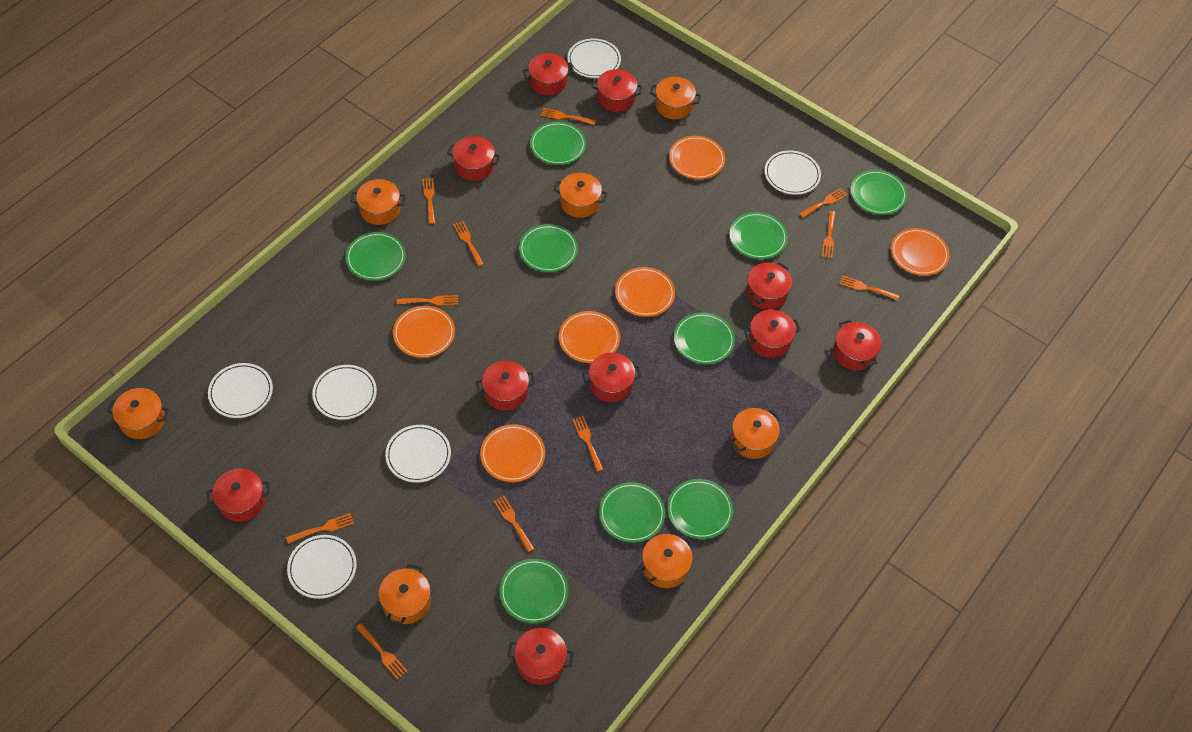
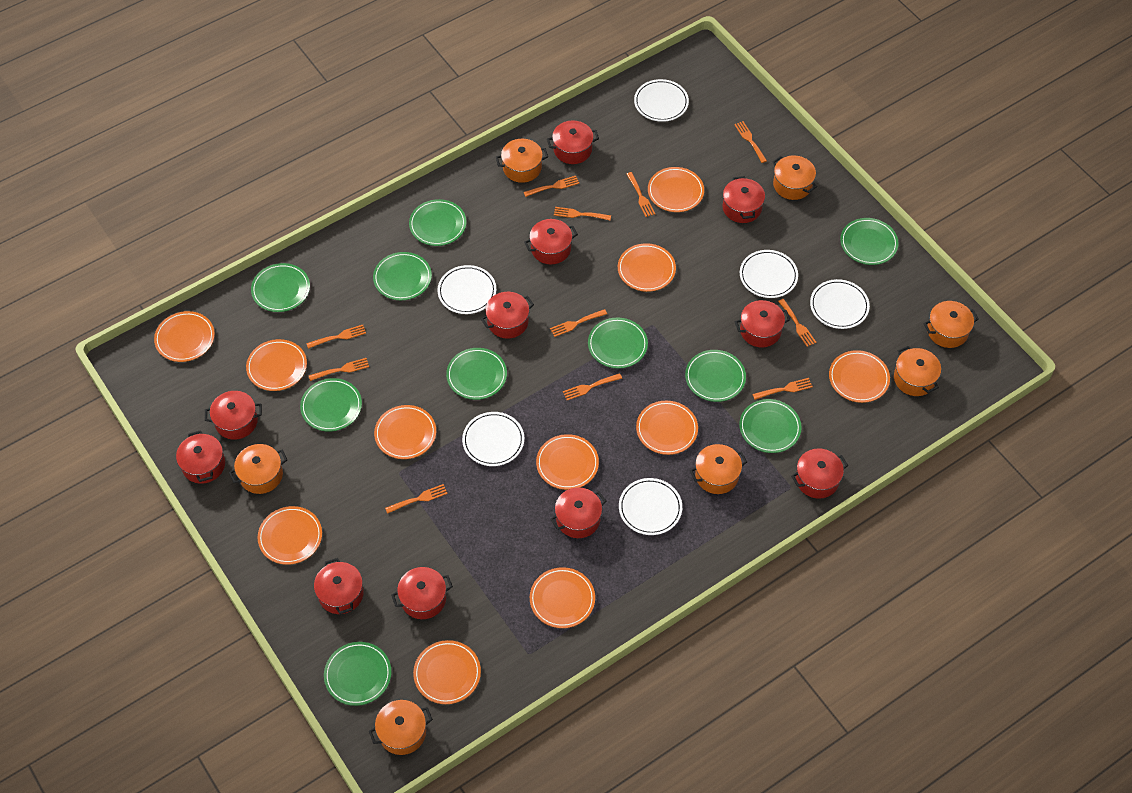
green plate: 9 -> 10
orange plate: 6 -> 11
red pot: 10 -> 11

